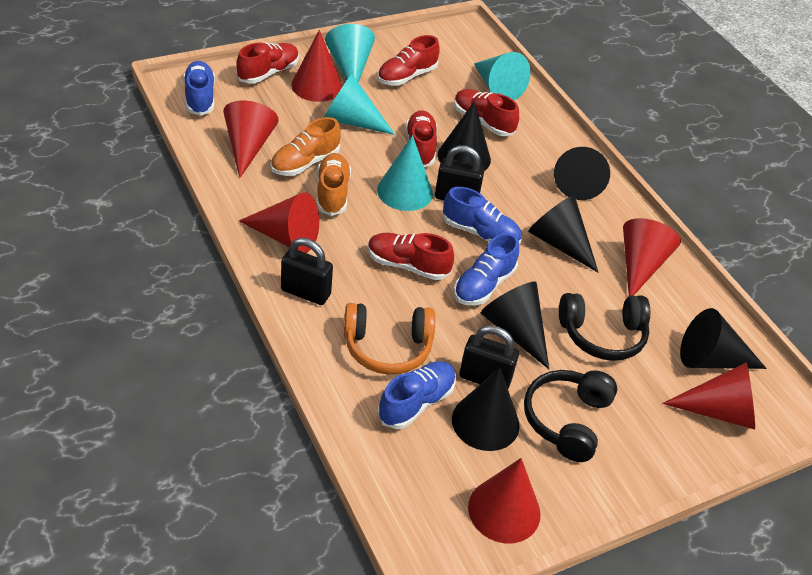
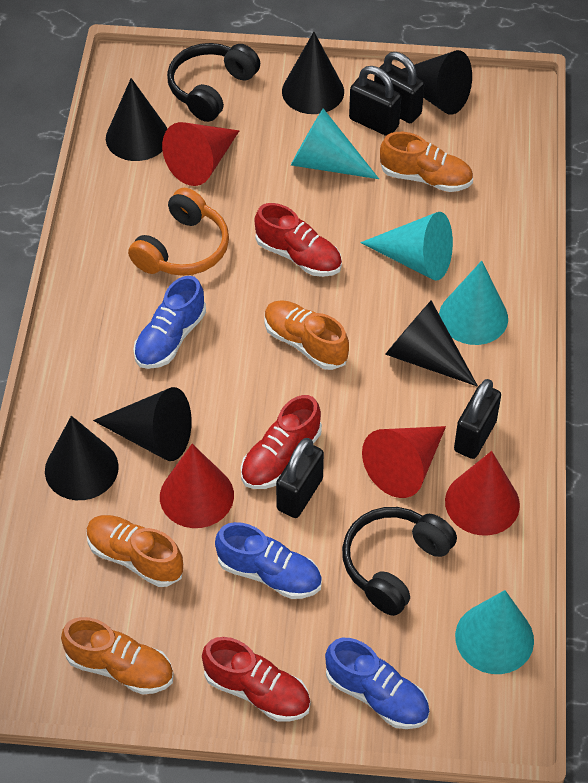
black padlock: 3 -> 4
blue shoe: 4 -> 3
orange shoe: 2 -> 4
red cone: 6 -> 4
red shoe: 5 -> 3

